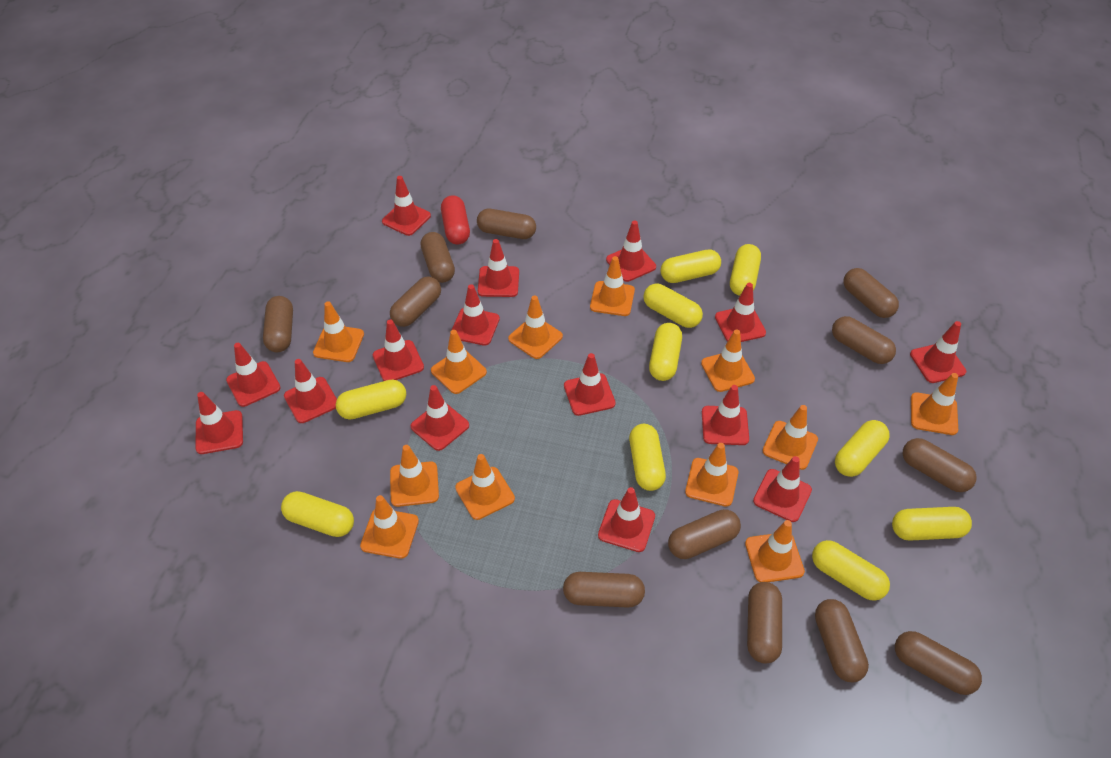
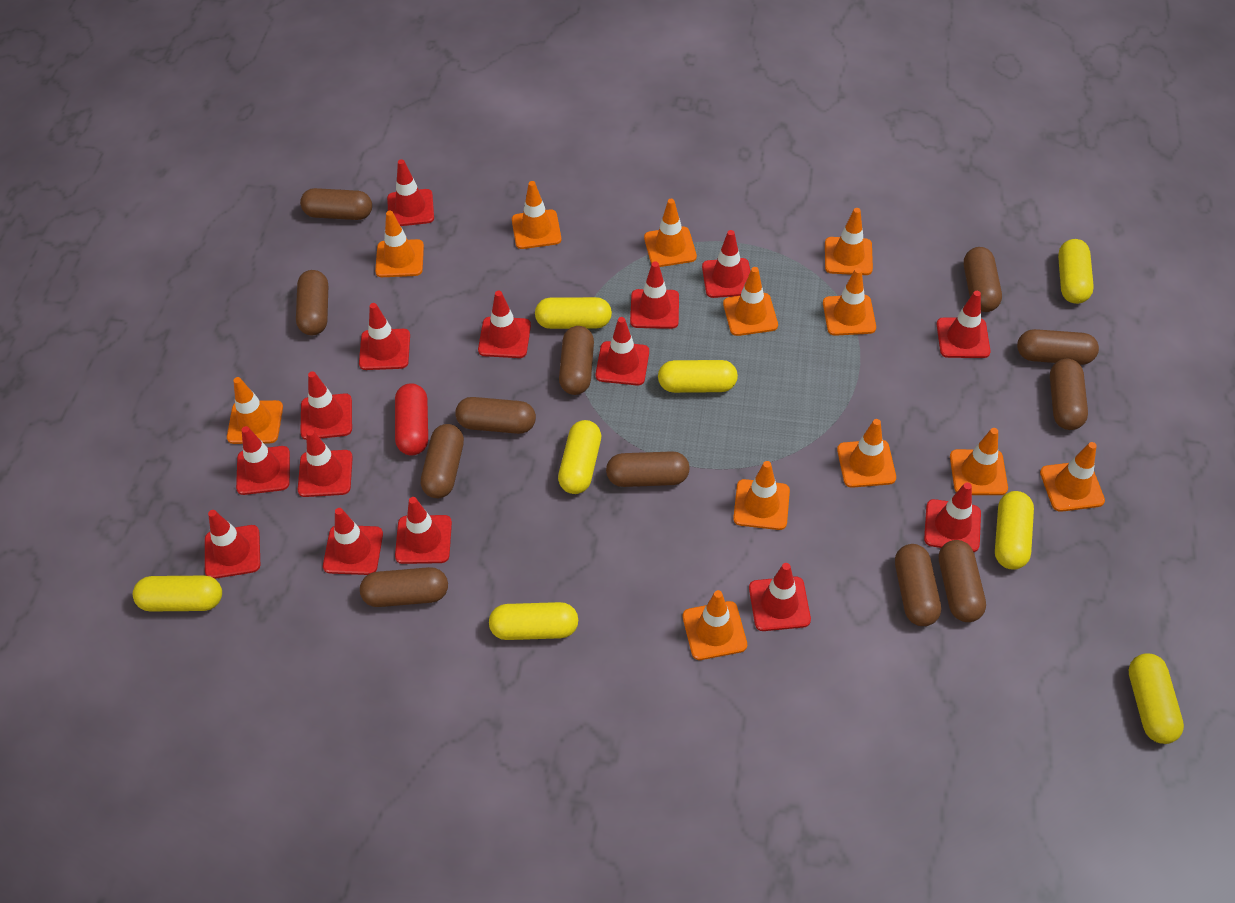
yellow capsule: 10 -> 8

